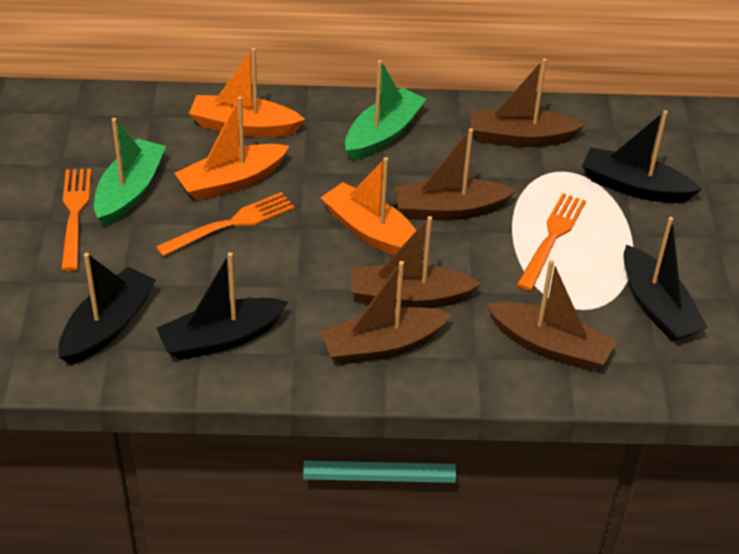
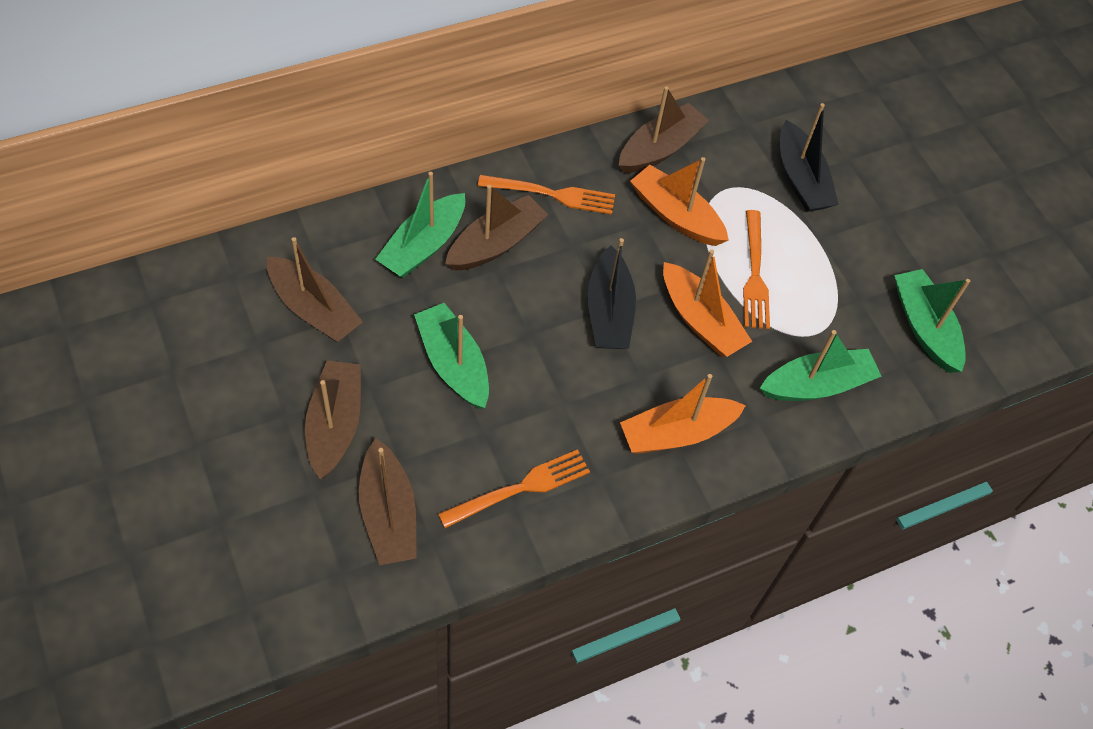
black boat: 4 -> 2
green boat: 2 -> 4

